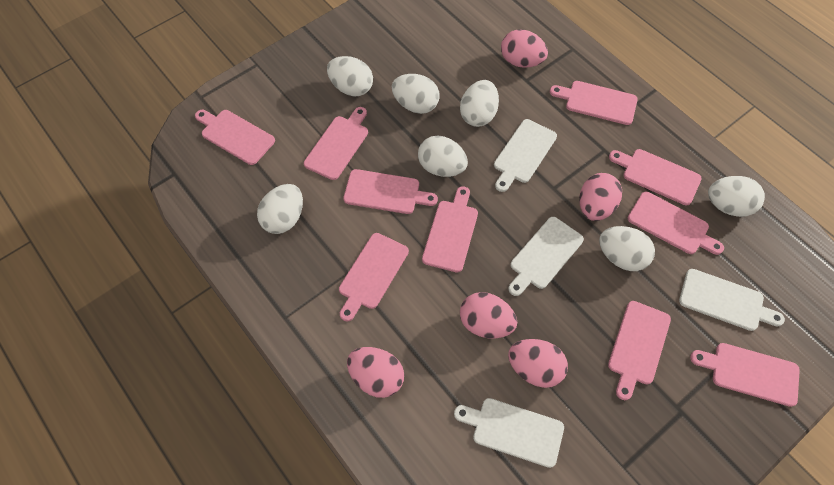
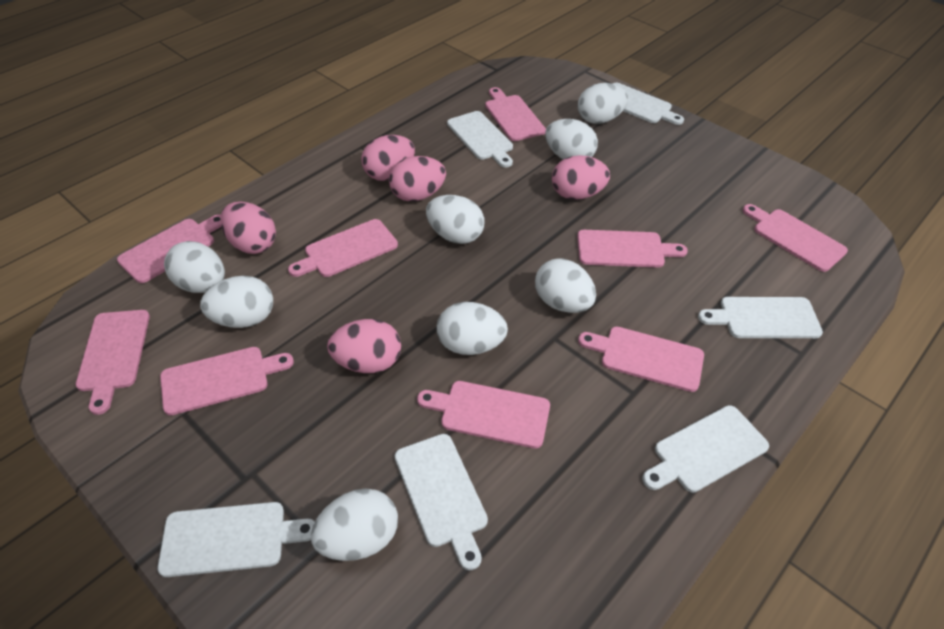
pink cutting board: 10 -> 9
white cutting board: 4 -> 6
white egg: 7 -> 8

